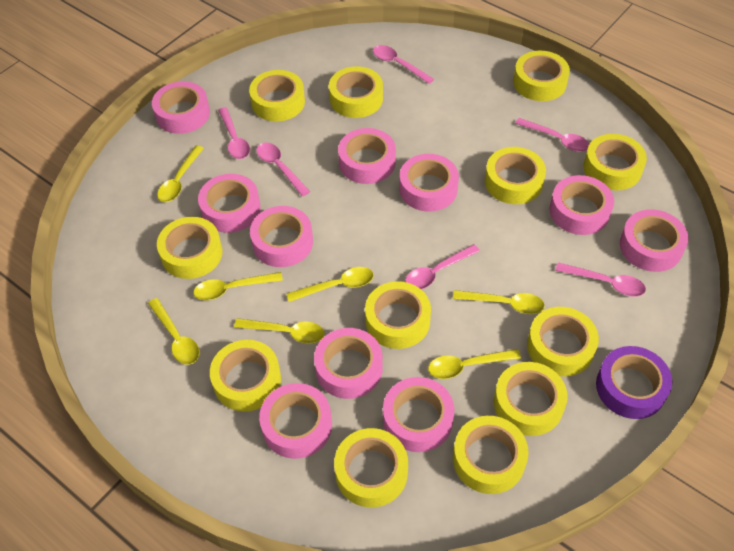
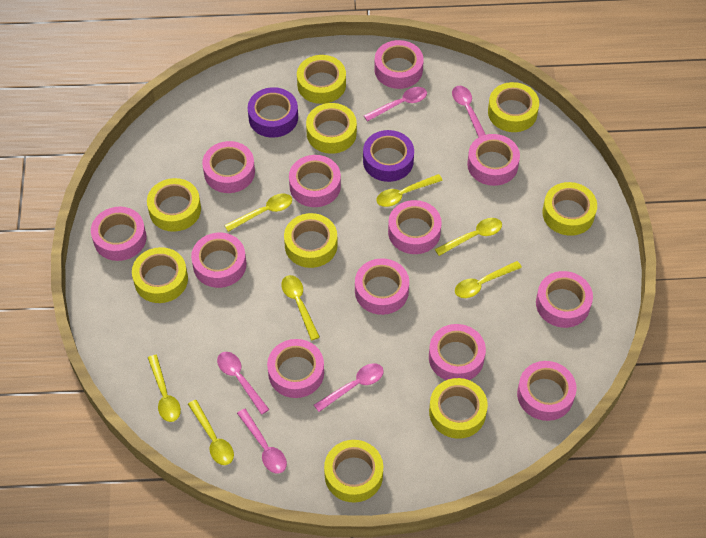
pink spoon: 6 -> 5
pink tape: 10 -> 12
purple tape: 1 -> 2
yellow tape: 12 -> 9

